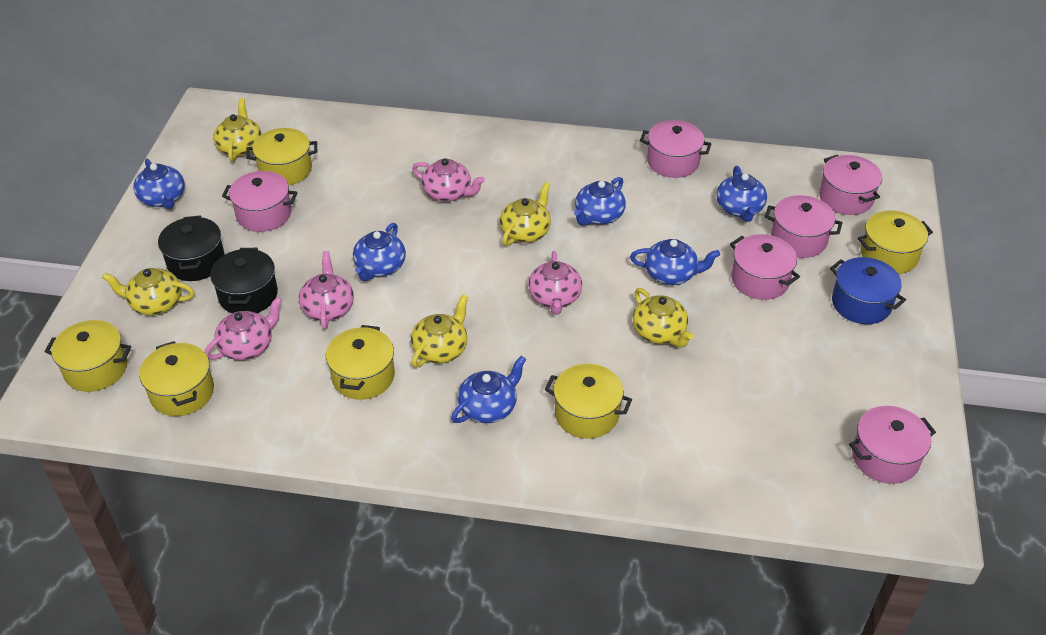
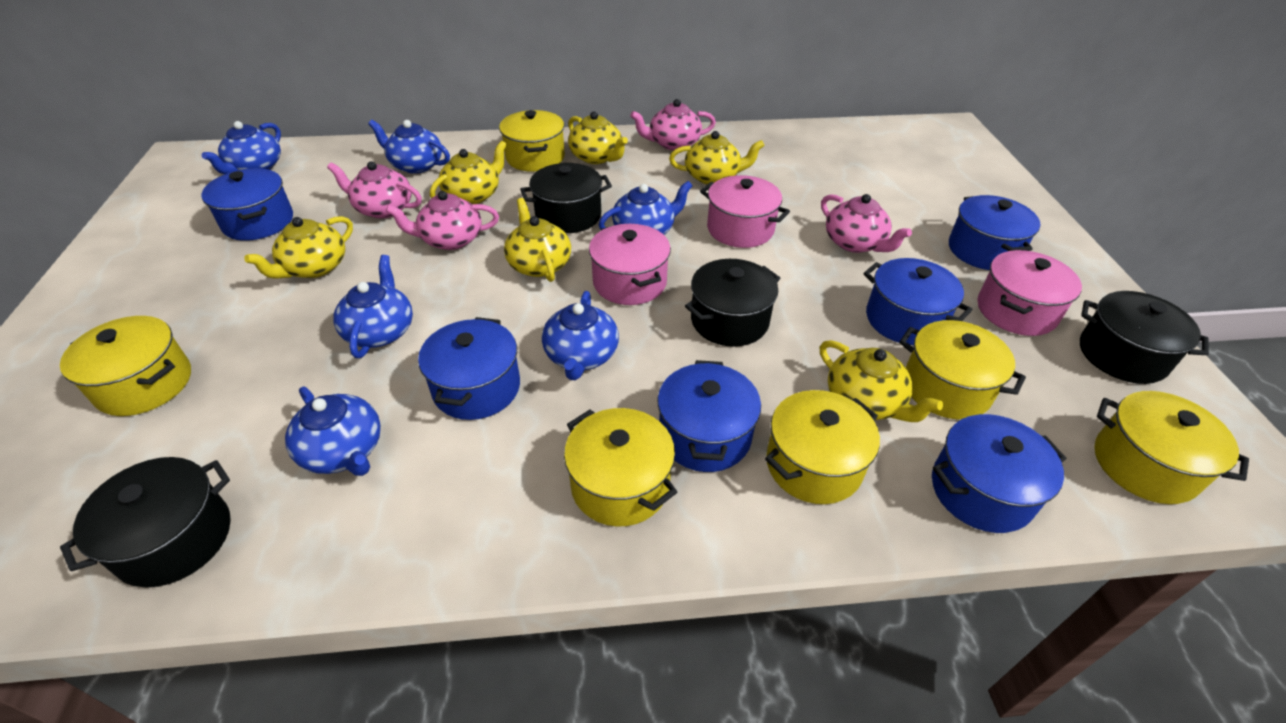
black pot: 2 -> 4
blue pot: 1 -> 6
pink pot: 6 -> 3
yellow teapot: 5 -> 6

